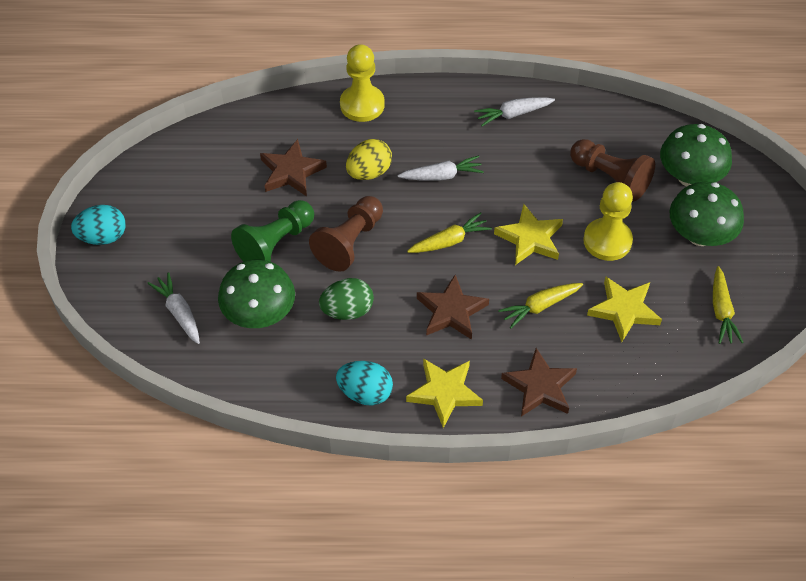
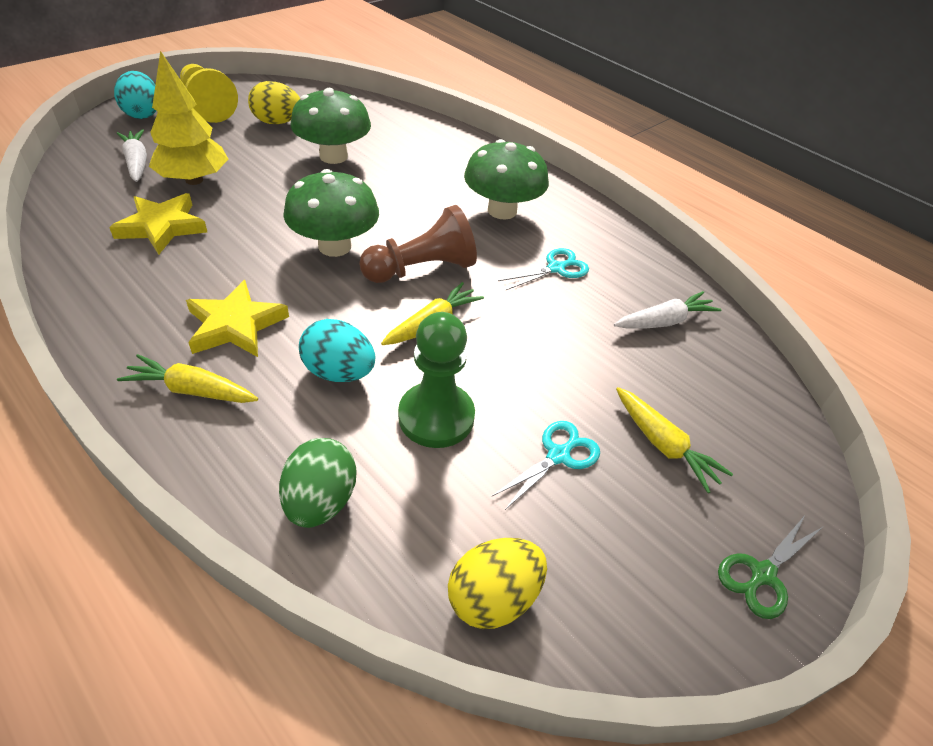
brown pawn: 2 -> 1
brown star: 3 -> 0
green scissors: 0 -> 1
turquoise scissors: 0 -> 2
white carrot: 3 -> 2
yellow egg: 1 -> 2
yellow pawn: 2 -> 1
yellow star: 3 -> 2
yellow tree: 0 -> 1

